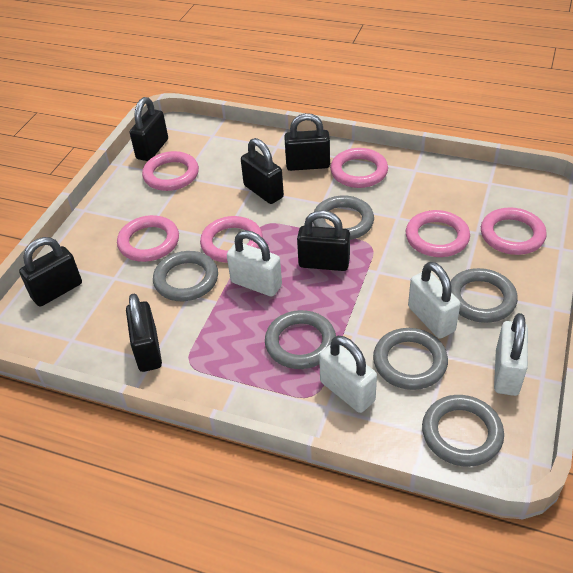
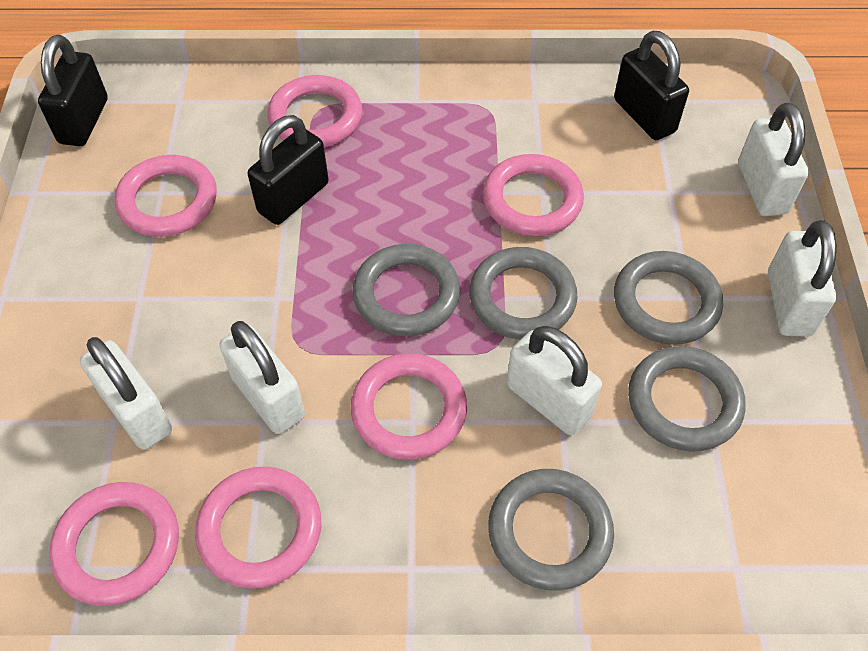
black padlock: 6 -> 3
grey ring: 6 -> 5
white padlock: 4 -> 5

